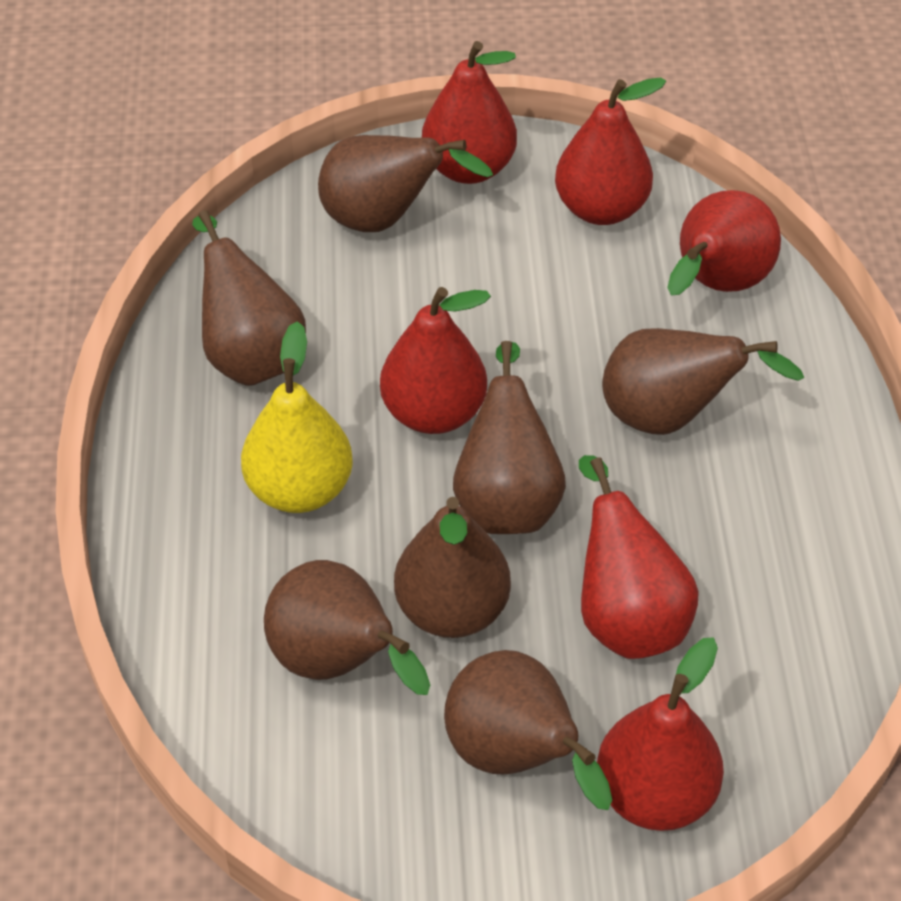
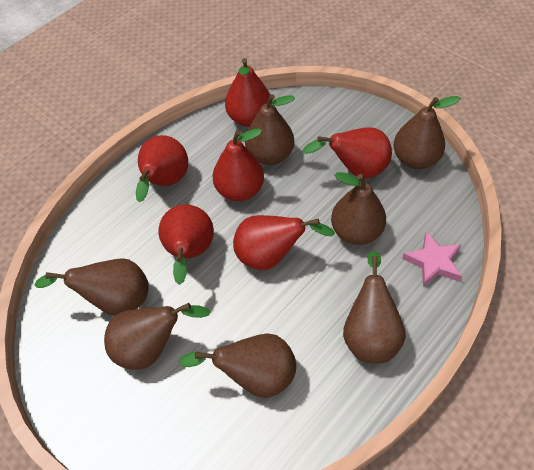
pink star: 0 -> 1
yellow pear: 1 -> 0

